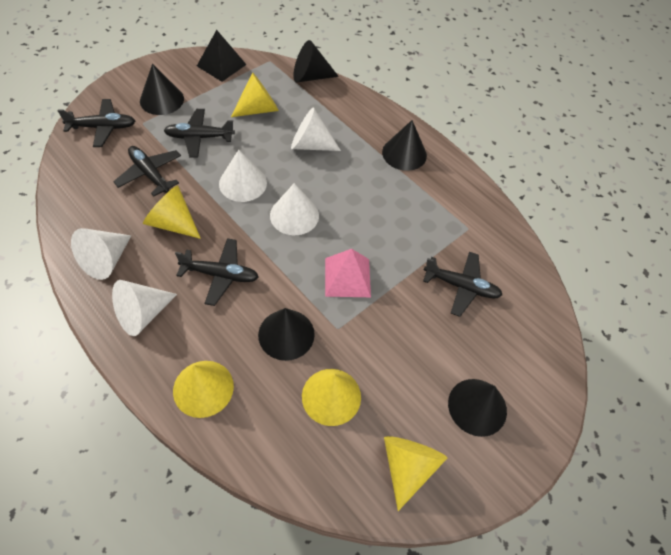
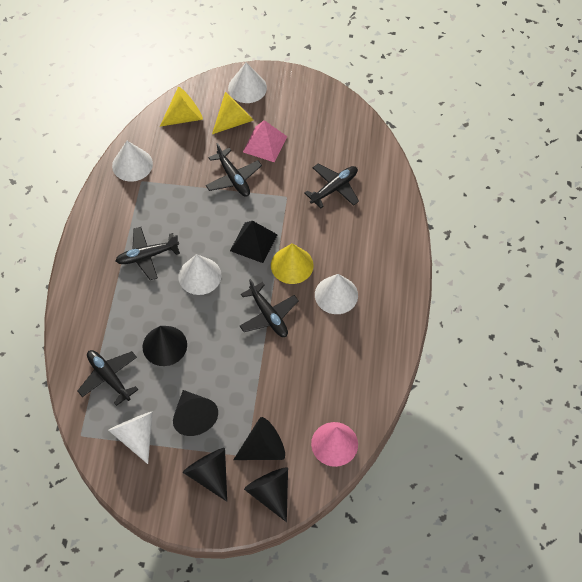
pink cone: 0 -> 1
yellow cone: 5 -> 3

